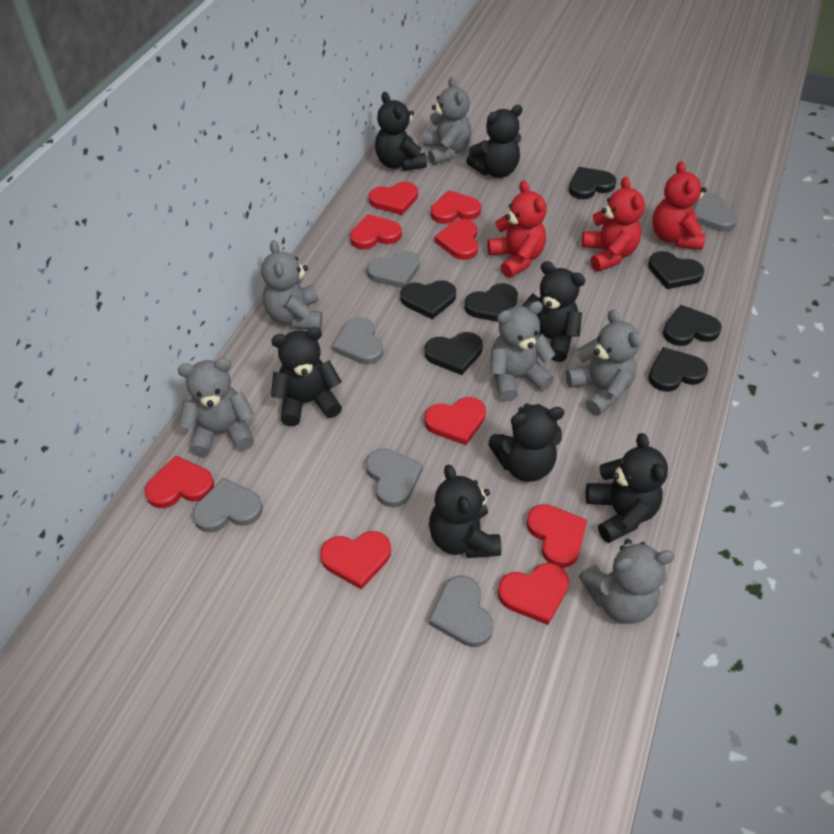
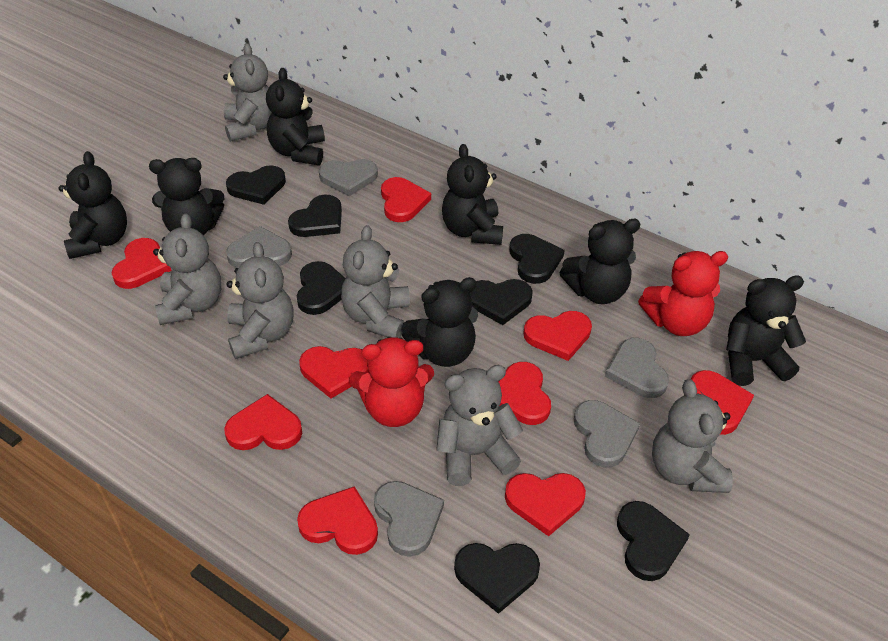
grey heart: 6 -> 5
red teddy bear: 3 -> 2

